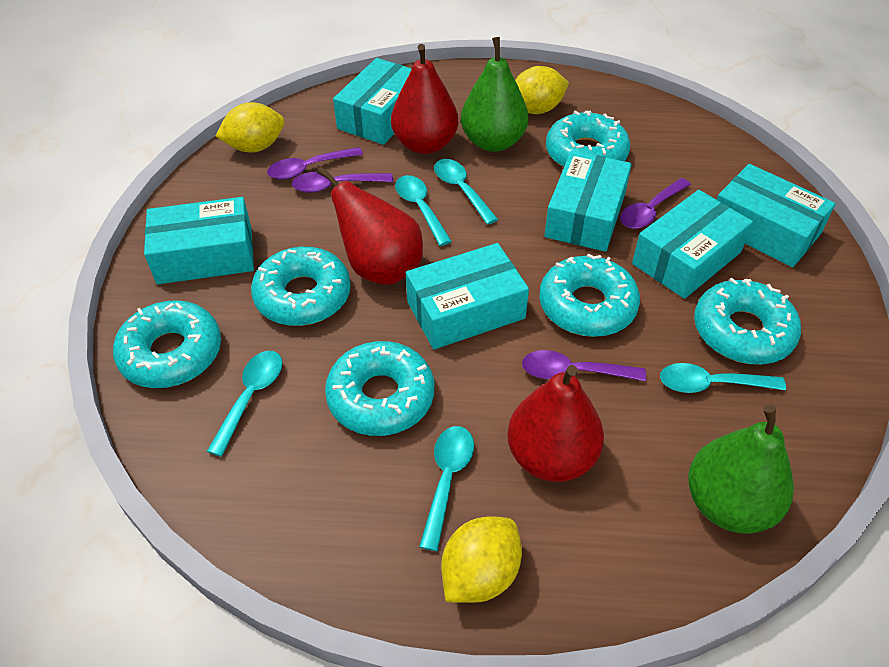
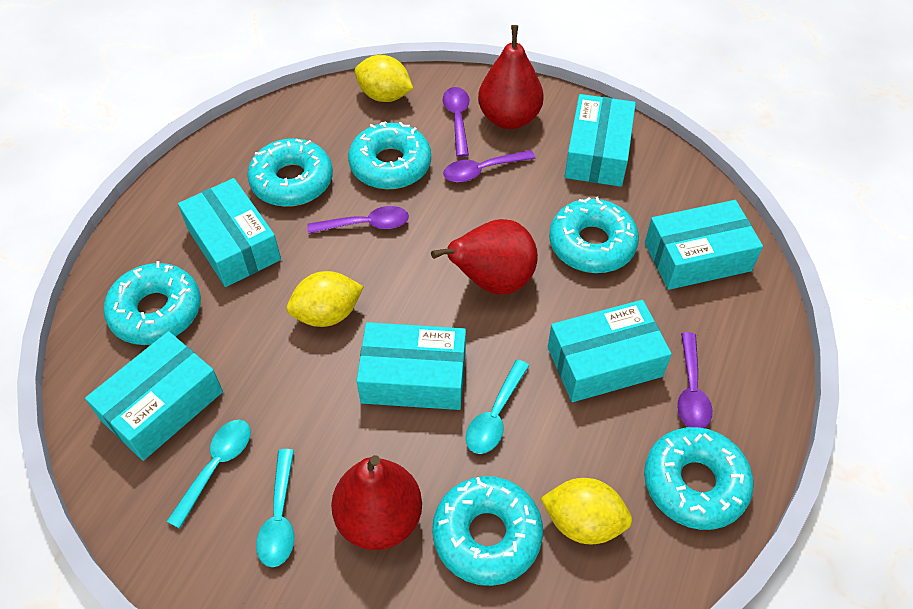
green pear: 2 -> 0
turquoise spoon: 5 -> 3

